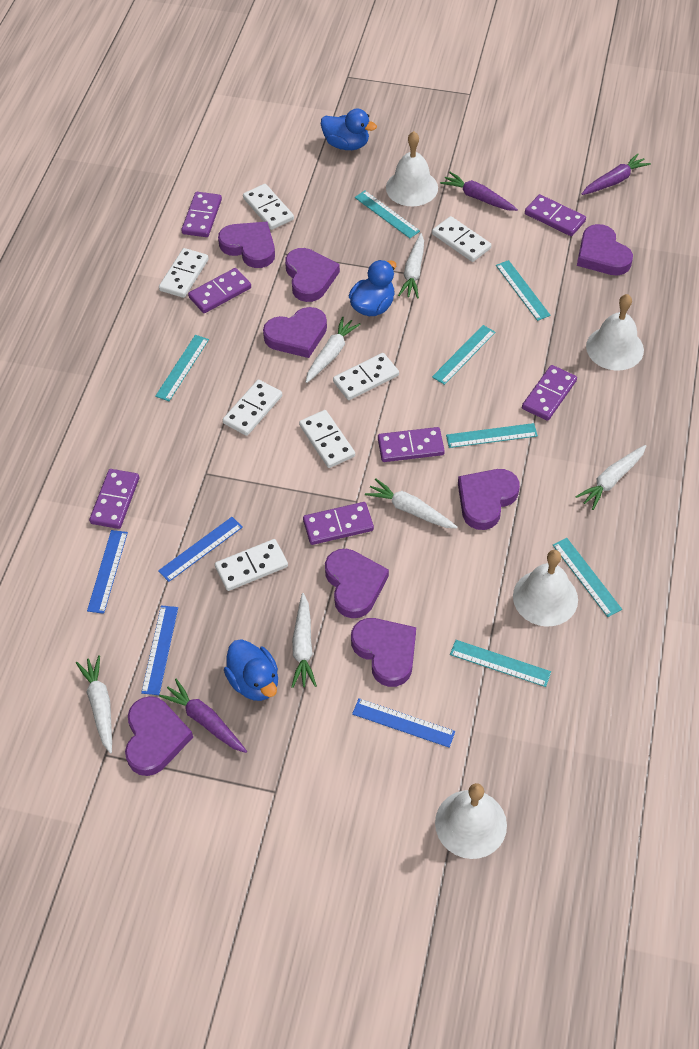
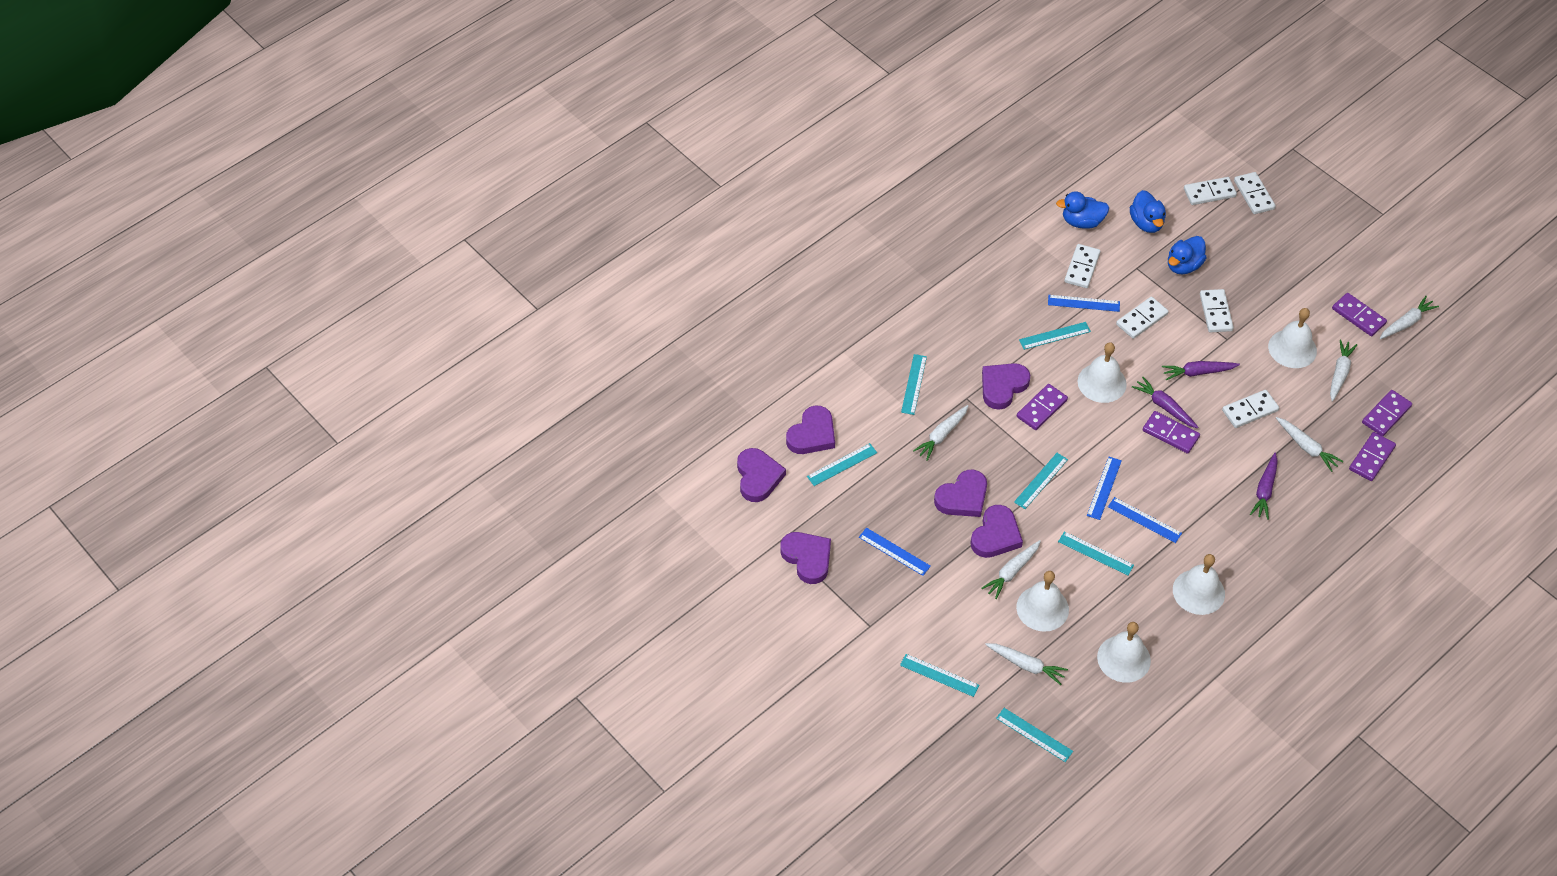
purple domino: 7 -> 5
purple heart: 8 -> 6
white bell: 4 -> 5
white domino: 7 -> 6

